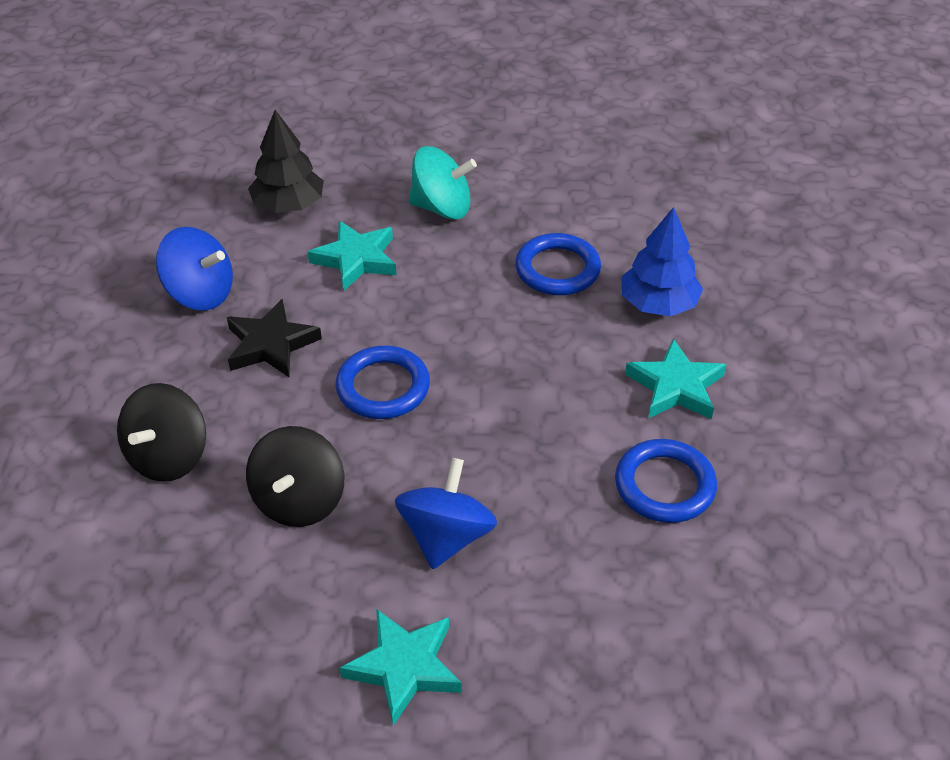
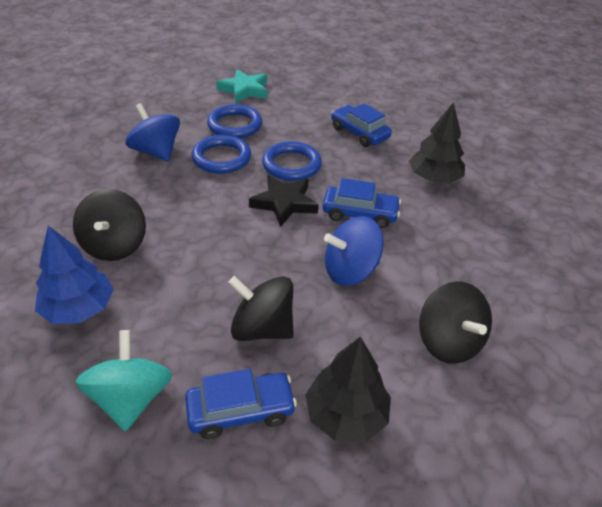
black spinning top: 2 -> 3
black tree: 1 -> 2
blue car: 0 -> 3
turquoise star: 3 -> 1

